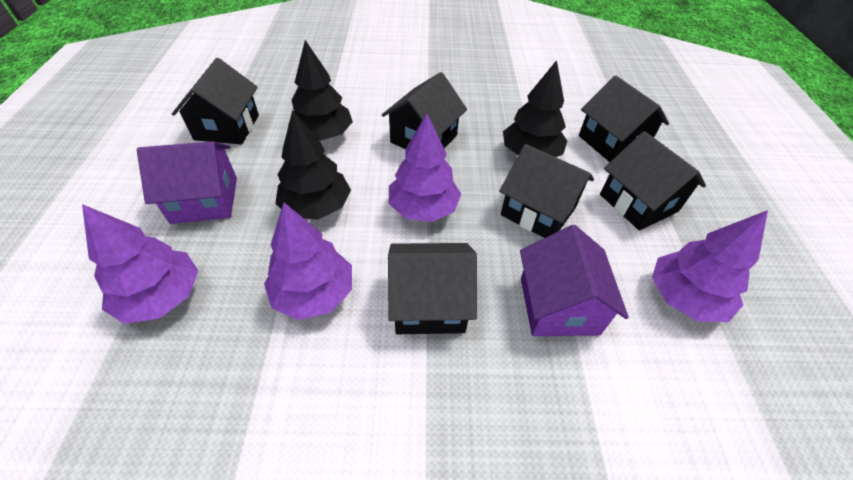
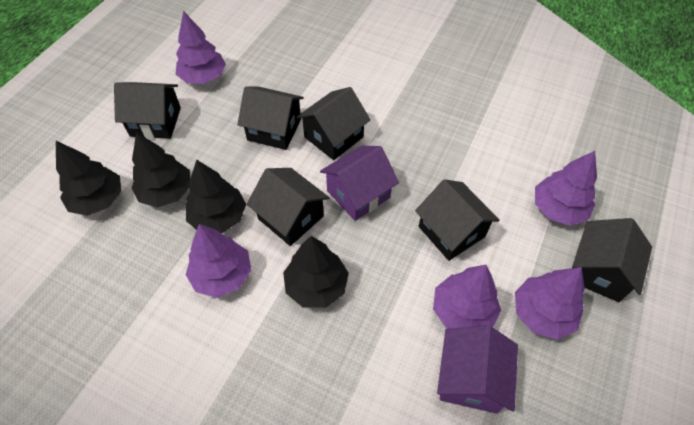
black tree: 3 -> 4
purple tree: 4 -> 5

